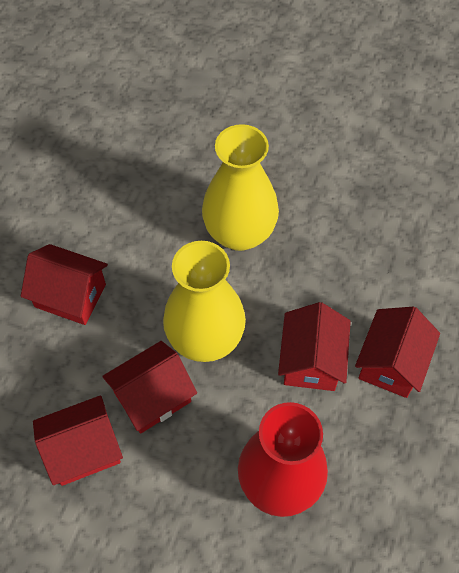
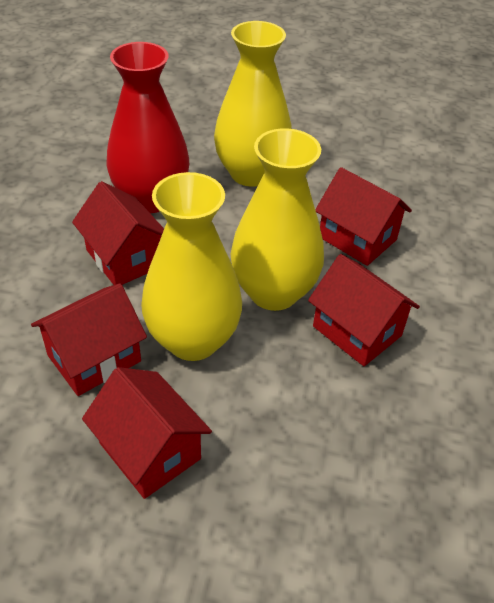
yellow vase: 2 -> 3

